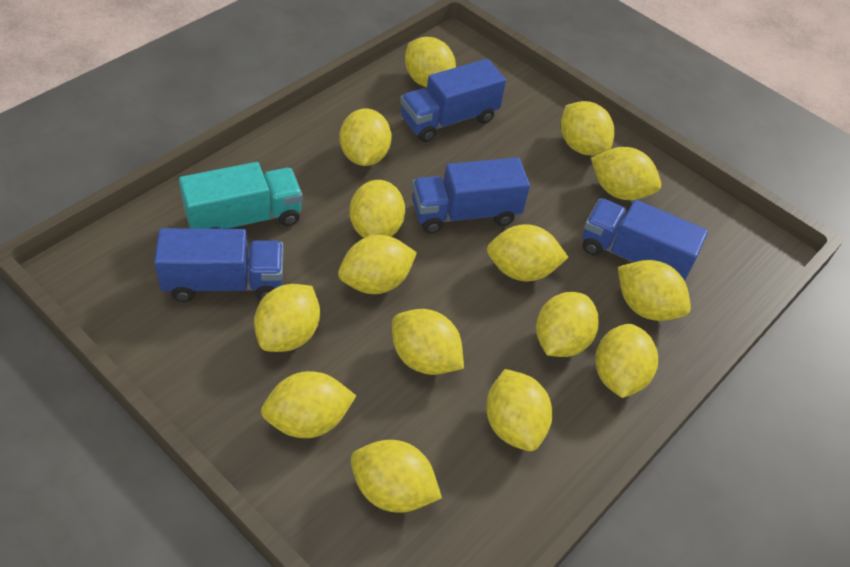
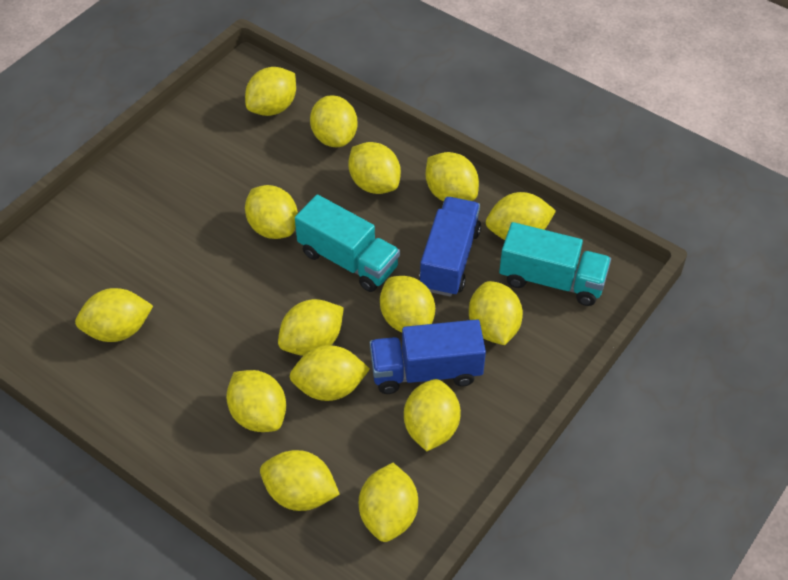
blue truck: 4 -> 2
turquoise truck: 1 -> 2

